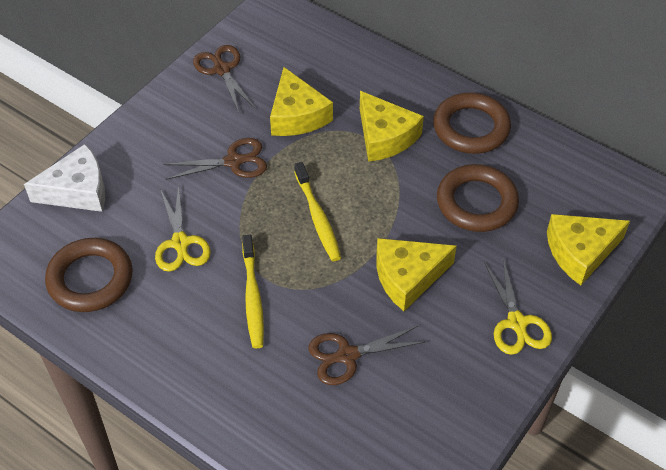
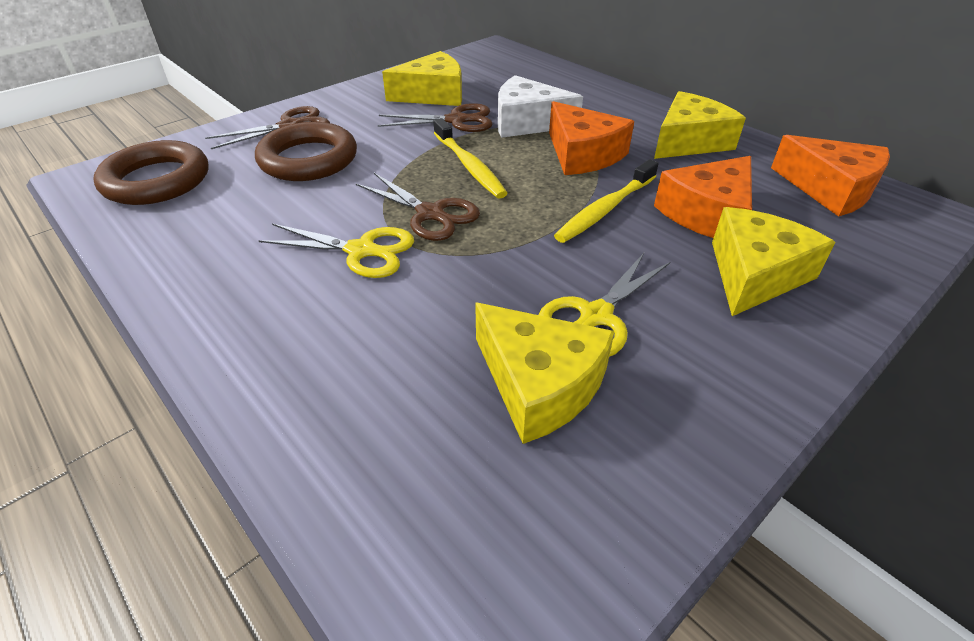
brown ring: 3 -> 2
orange cheese: 0 -> 3

